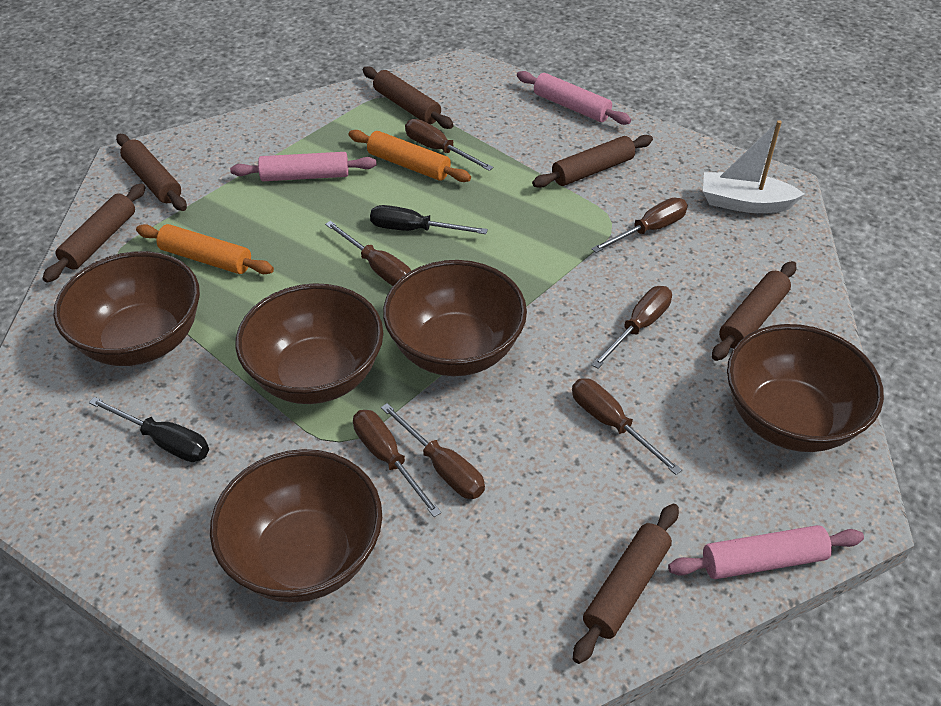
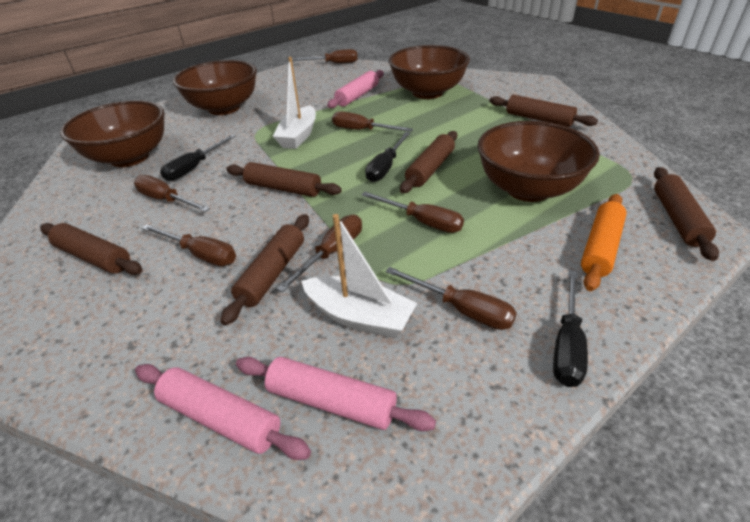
black screwdriver: 2 -> 3
brown bowl: 5 -> 4
orange rolling pin: 2 -> 1
white boat: 1 -> 2

